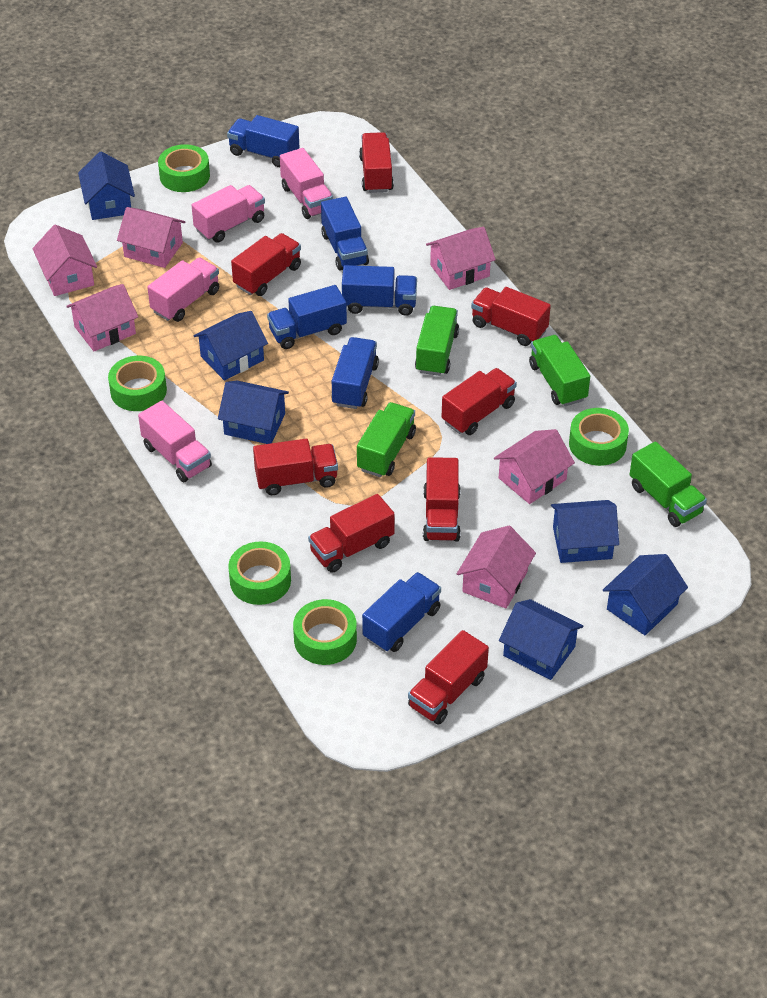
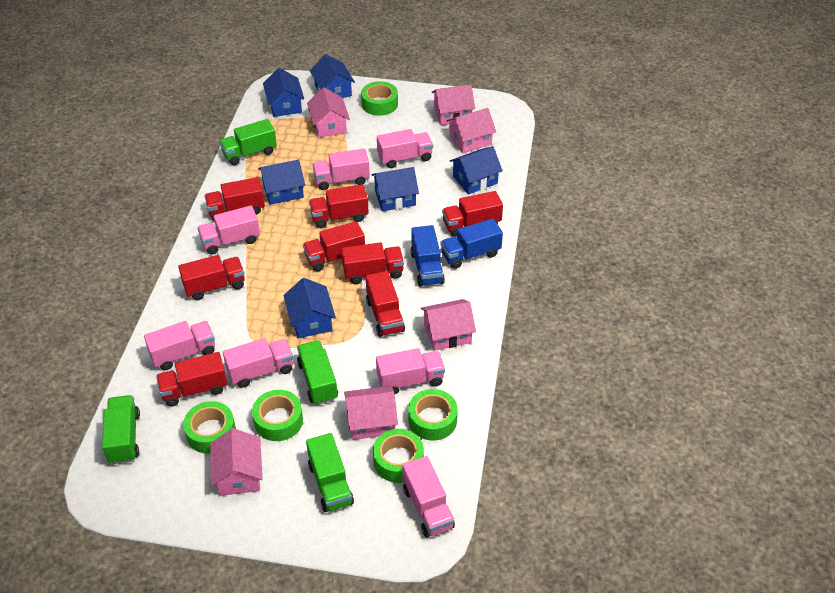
blue truck: 6 -> 2
pink truck: 4 -> 7

